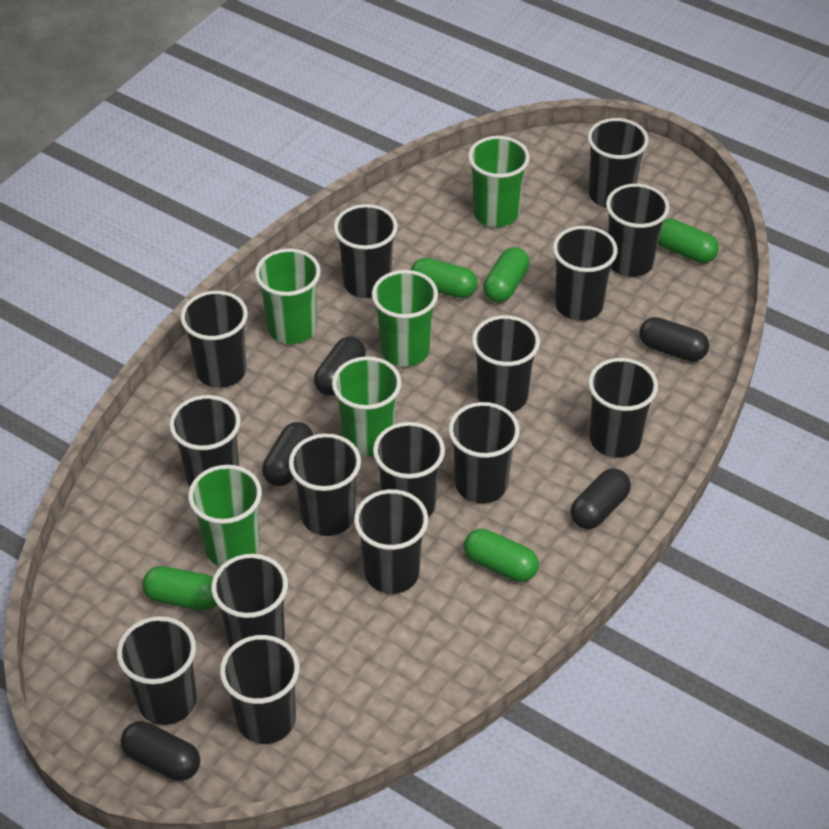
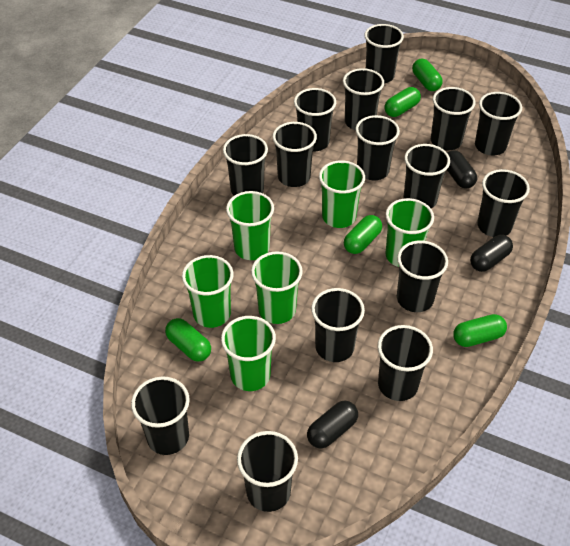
black capsule: 5 -> 3
green cup: 5 -> 6

